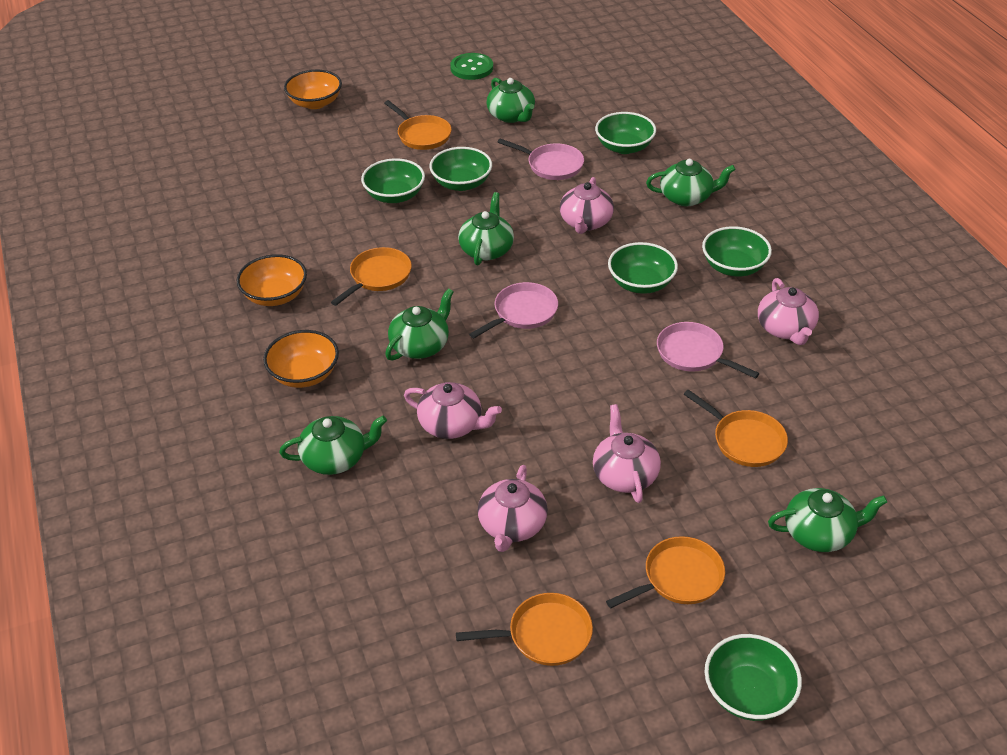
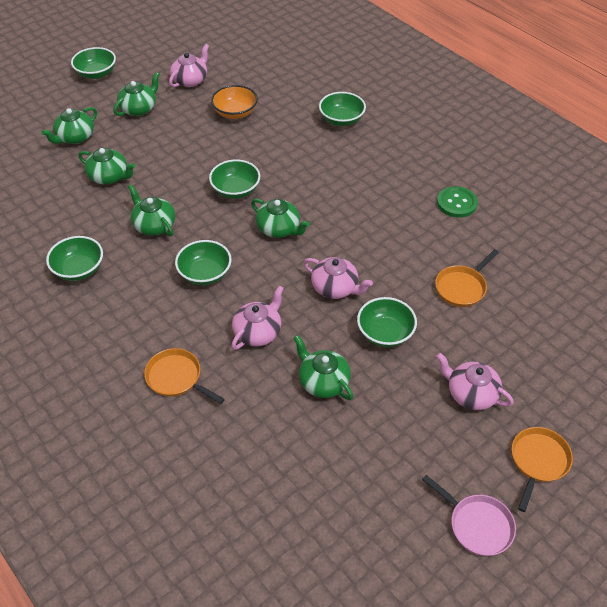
orange bowl: 3 -> 1
orange pan: 5 -> 3
pink pan: 3 -> 1
pink teapot: 5 -> 4

